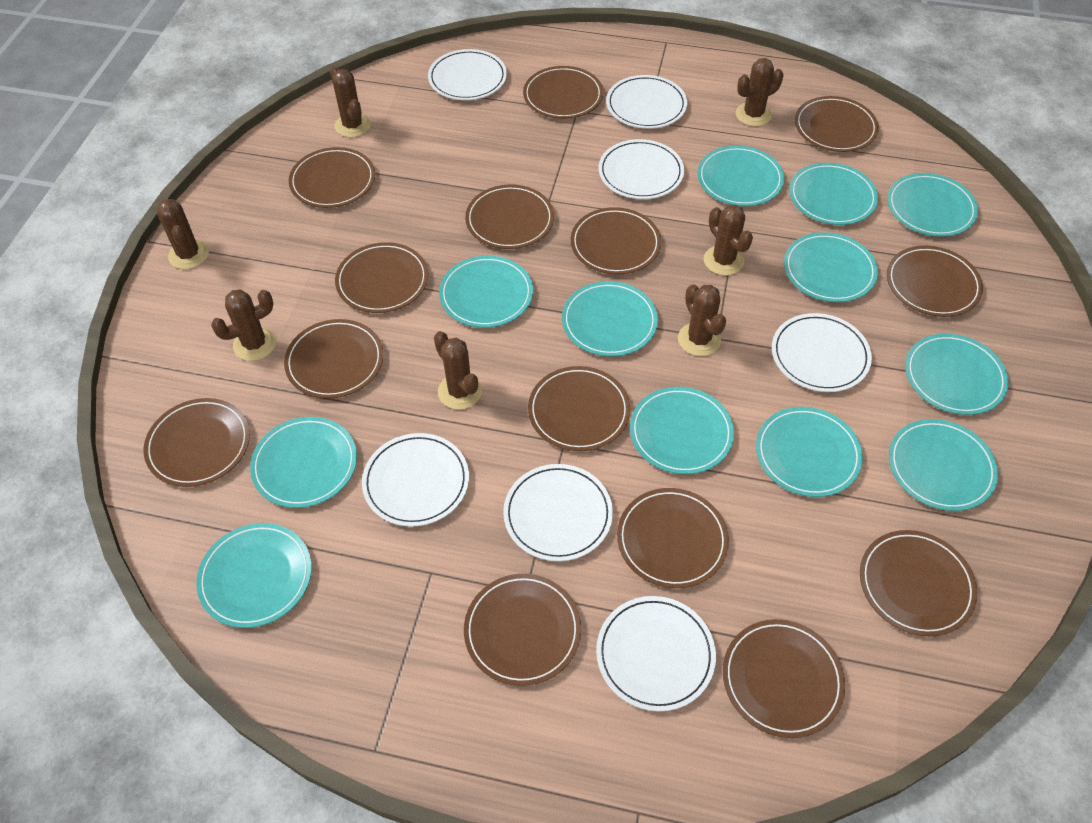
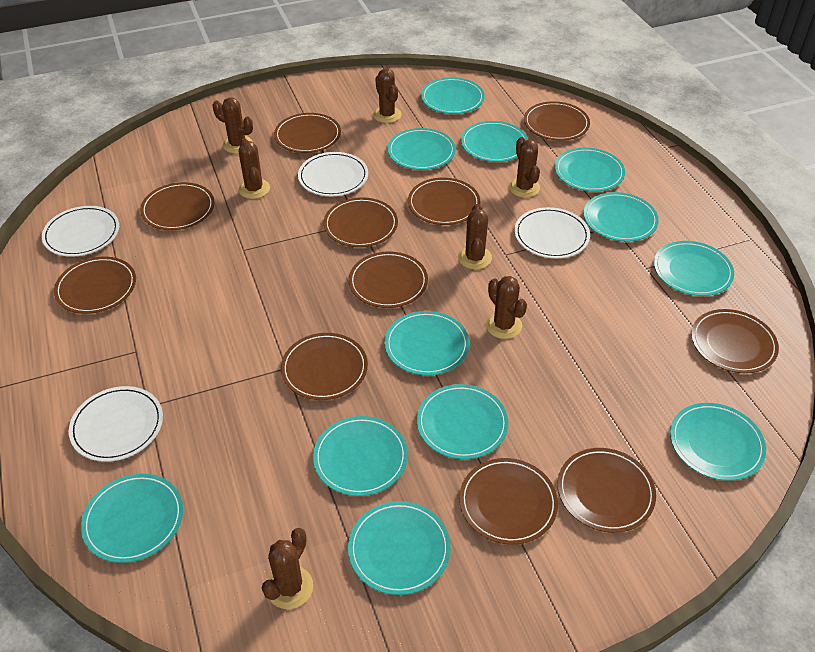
brown plate: 14 -> 11
white plate: 7 -> 4

